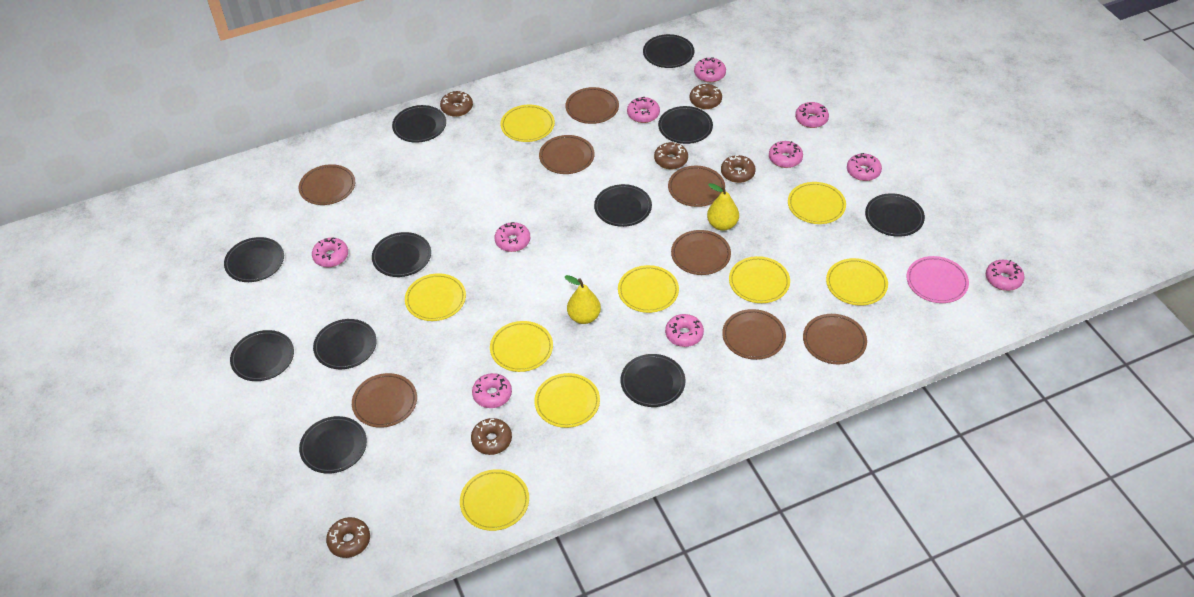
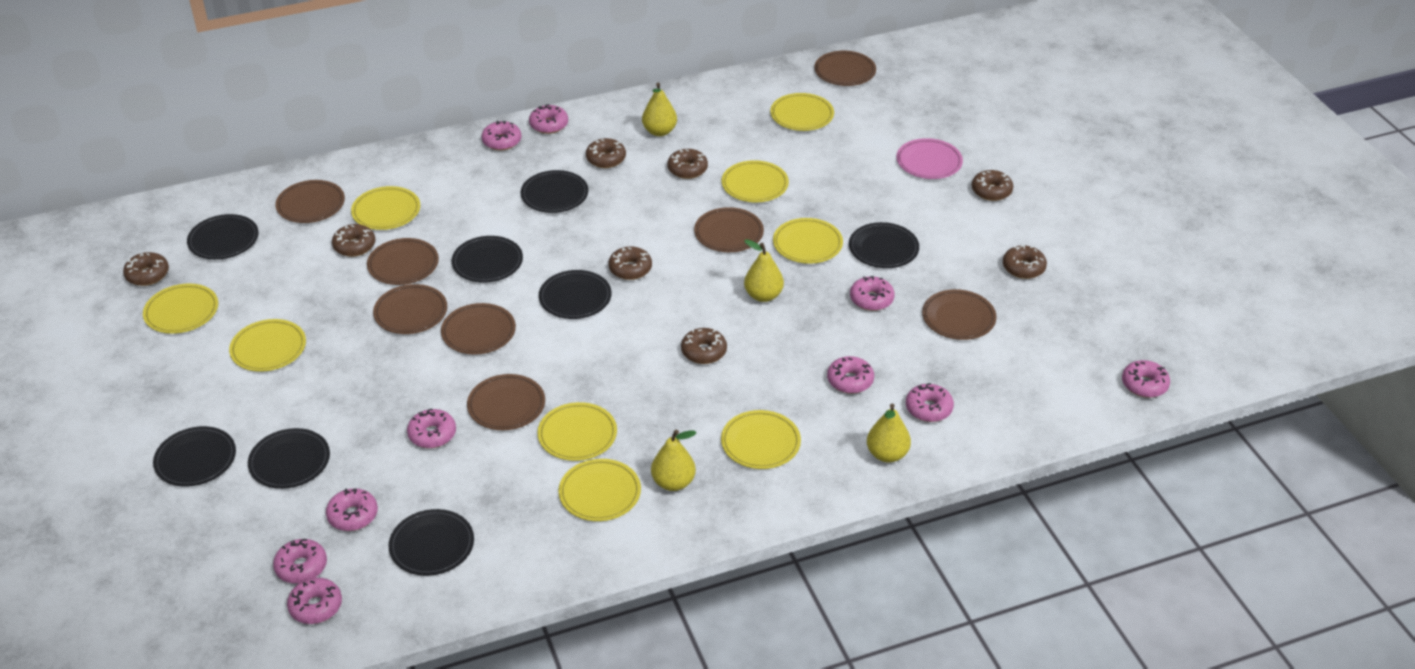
black plate: 11 -> 8
brown donut: 6 -> 8
yellow pear: 2 -> 4

